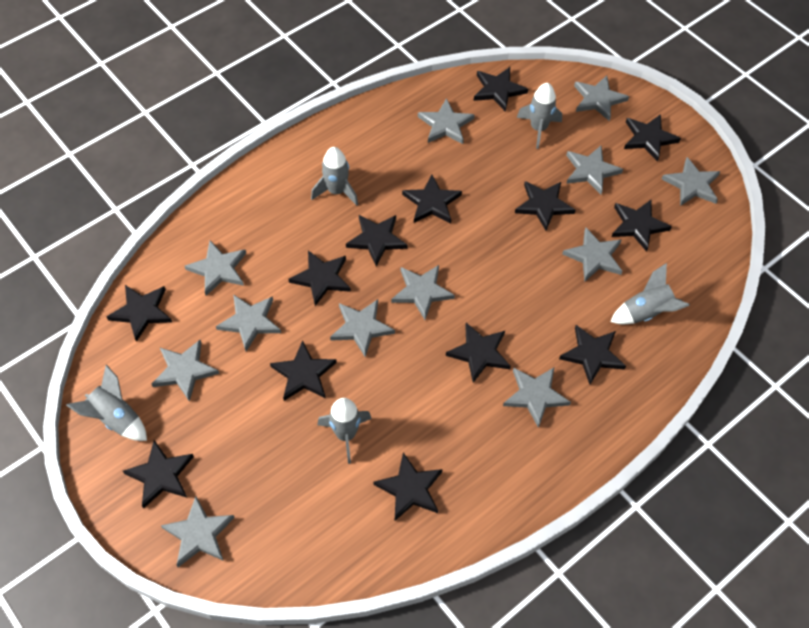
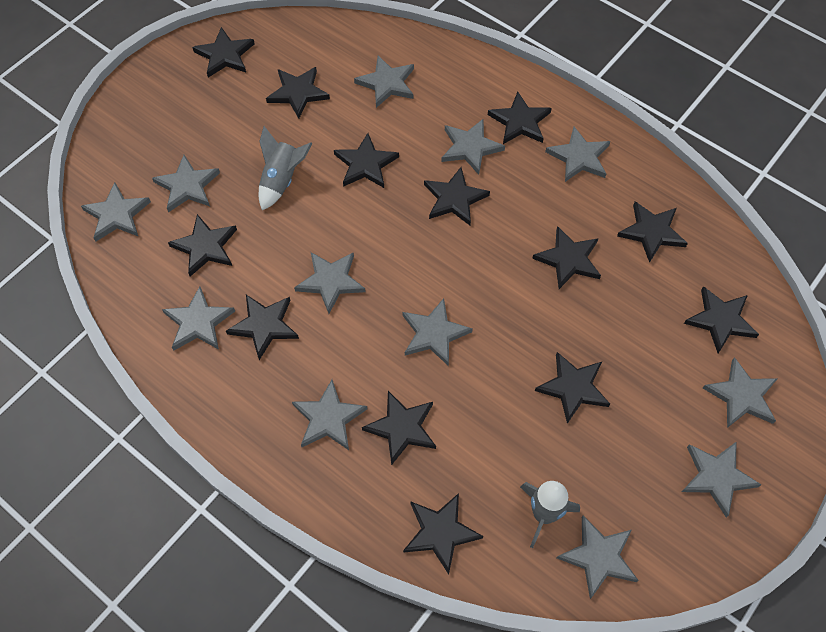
grey rocket: 5 -> 2

